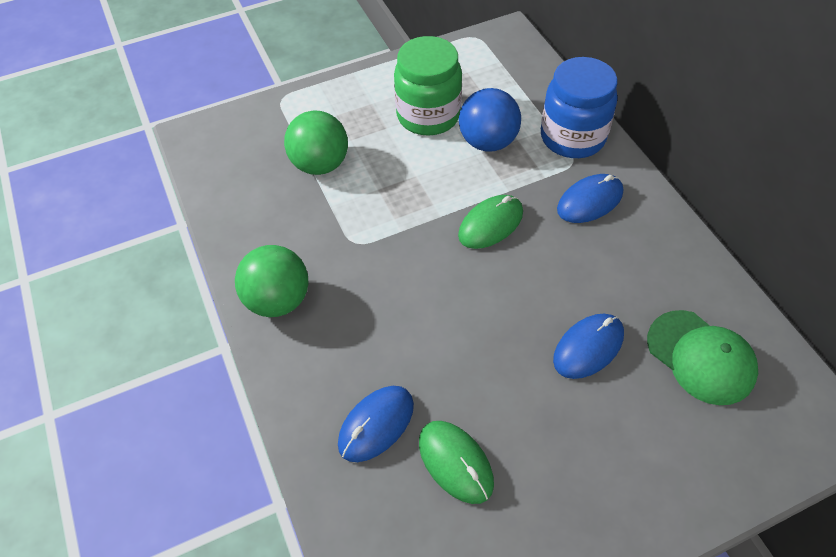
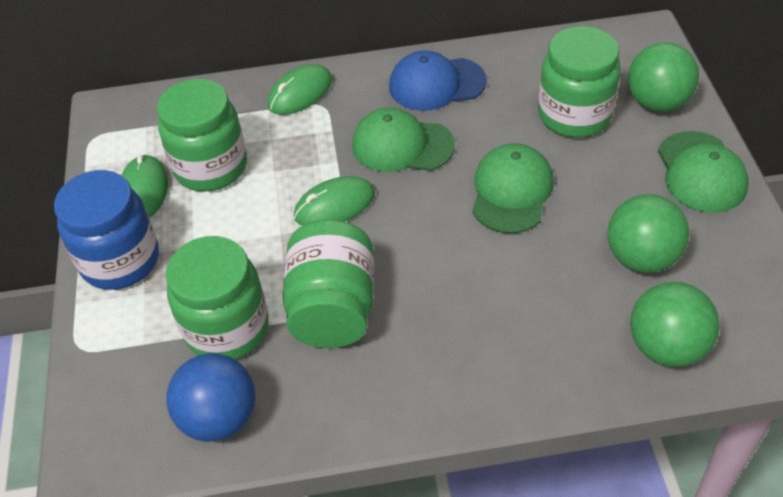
blue cap: 0 -> 1
blue mouse: 3 -> 0
green ball: 2 -> 3
green cap: 1 -> 3
green jar: 1 -> 4
green mouse: 2 -> 3

